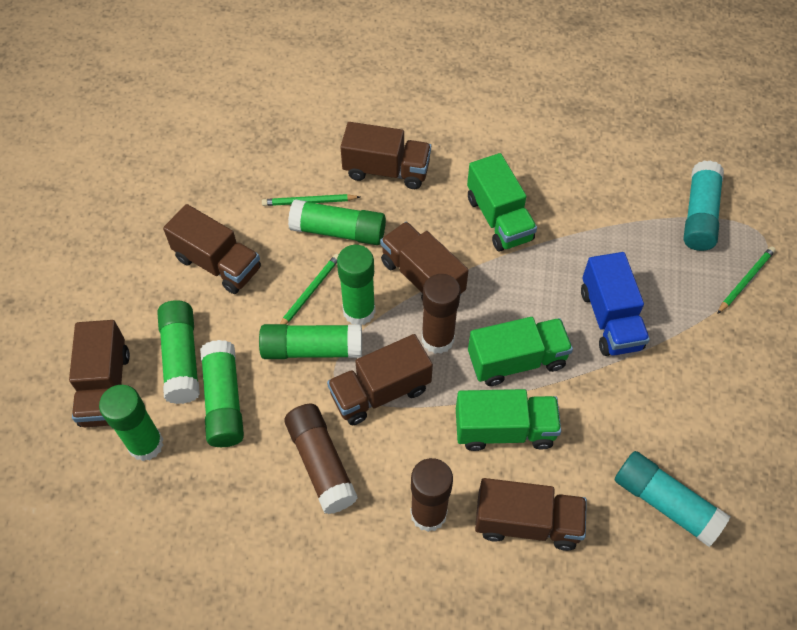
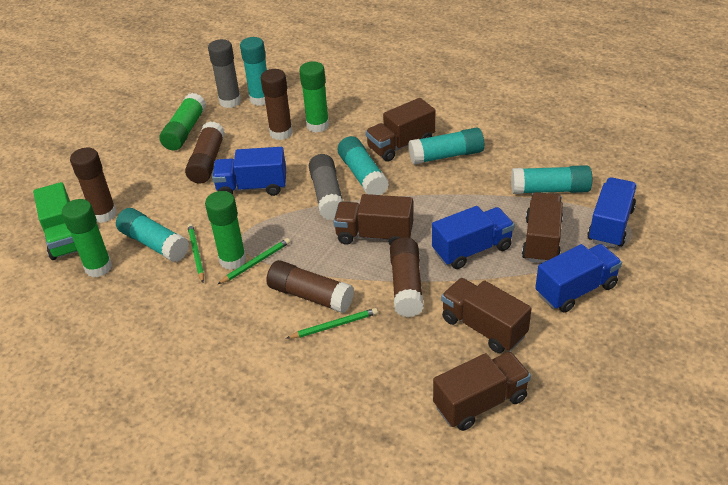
blue truck: 1 -> 4
brown glue stick: 3 -> 5
brown truck: 6 -> 5
green glue stick: 6 -> 4
green truck: 3 -> 1
grey glue stick: 0 -> 2
turquoise glue stick: 2 -> 5

